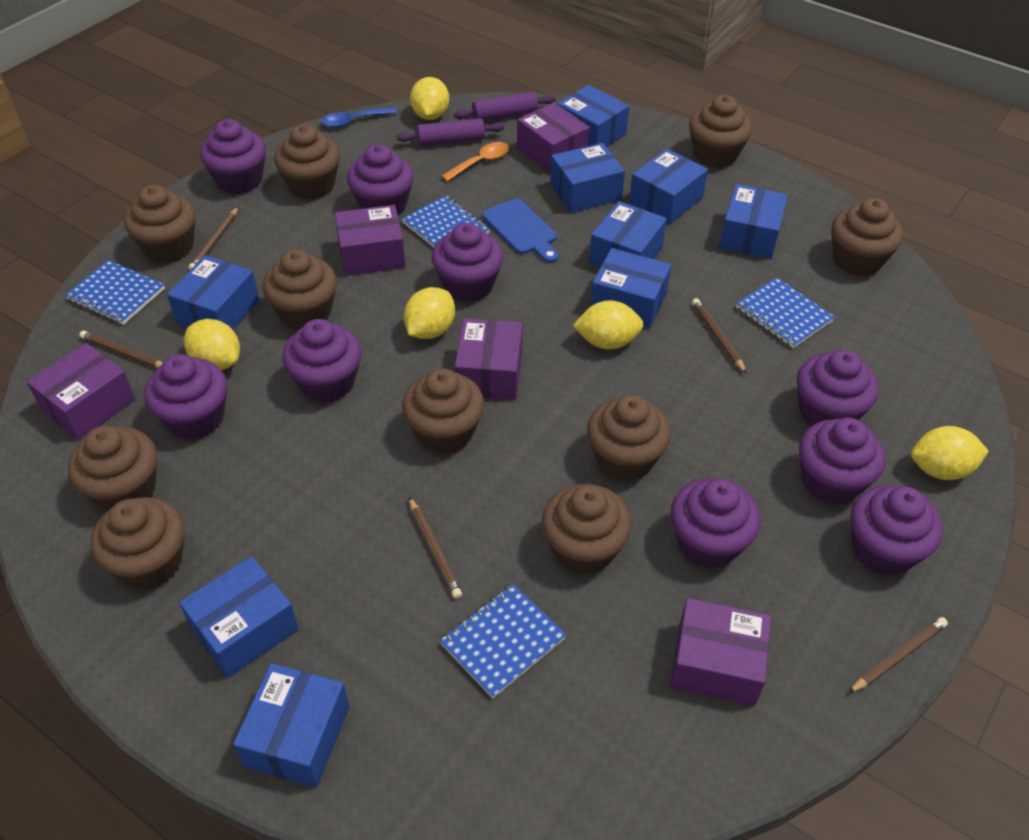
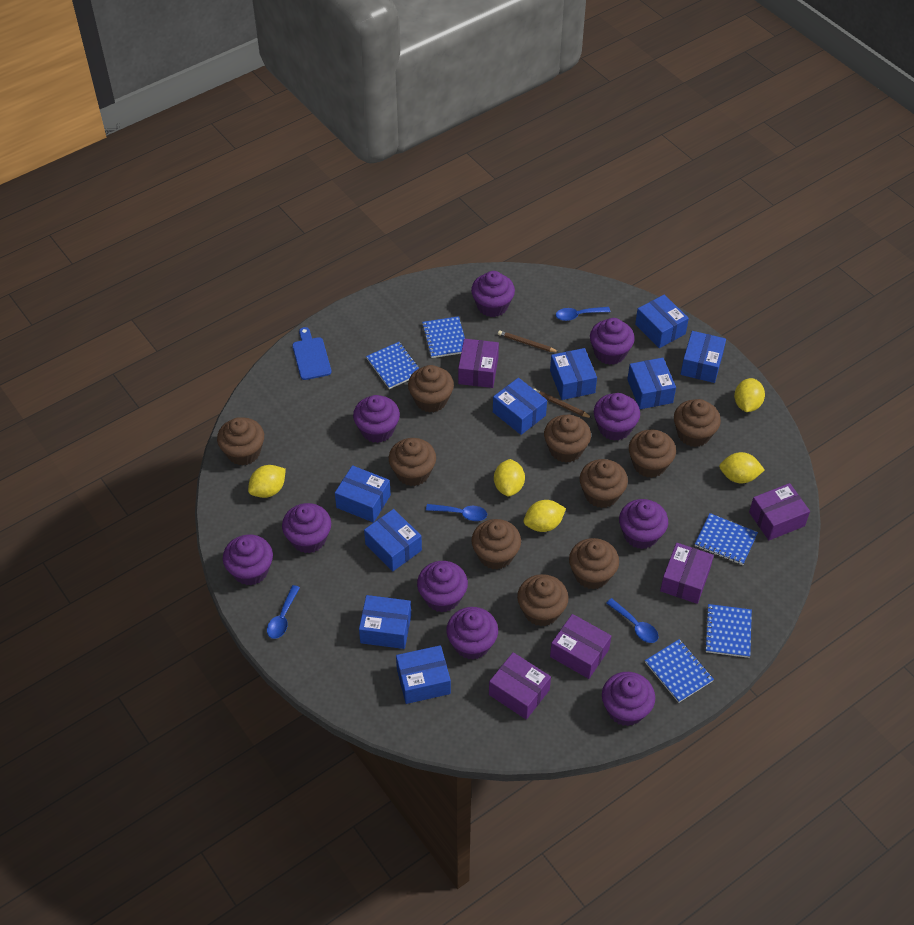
blue notebook: 4 -> 5
blue spoon: 1 -> 4
brown pencil: 5 -> 2
orange spoon: 1 -> 0
purple cupcake: 9 -> 10
purple rolling pin: 2 -> 0

